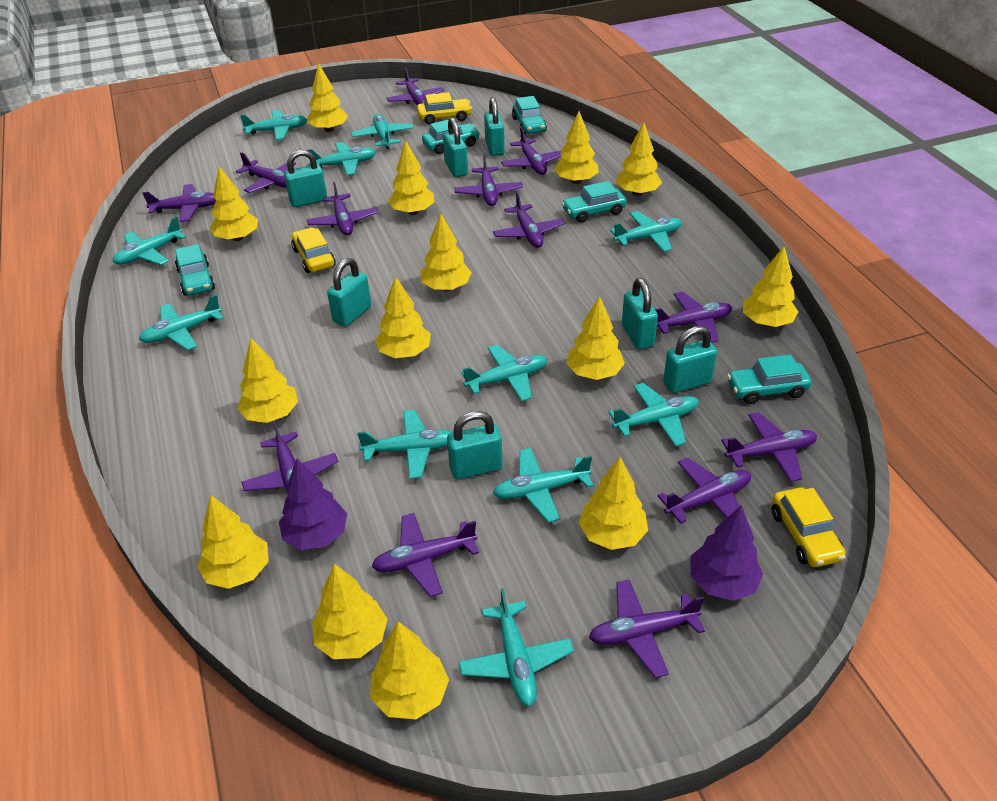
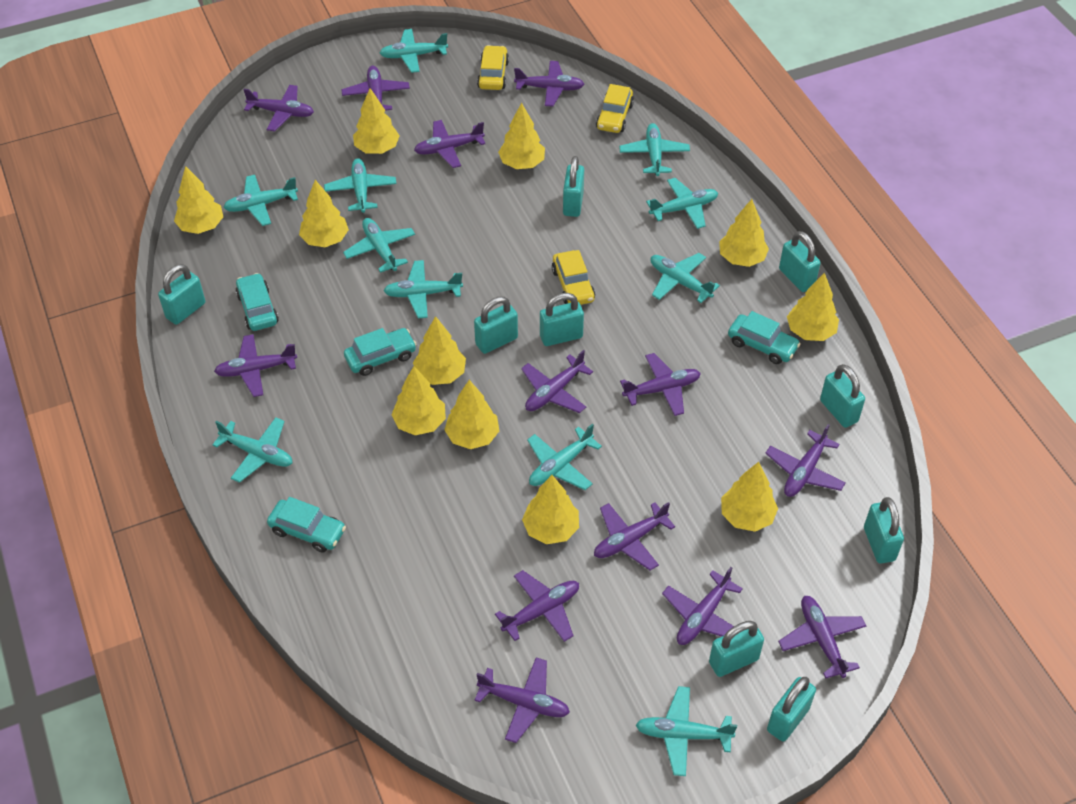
purple tree: 2 -> 0
turquoise car: 5 -> 4
turquoise padlock: 7 -> 9
yellow tree: 14 -> 11

